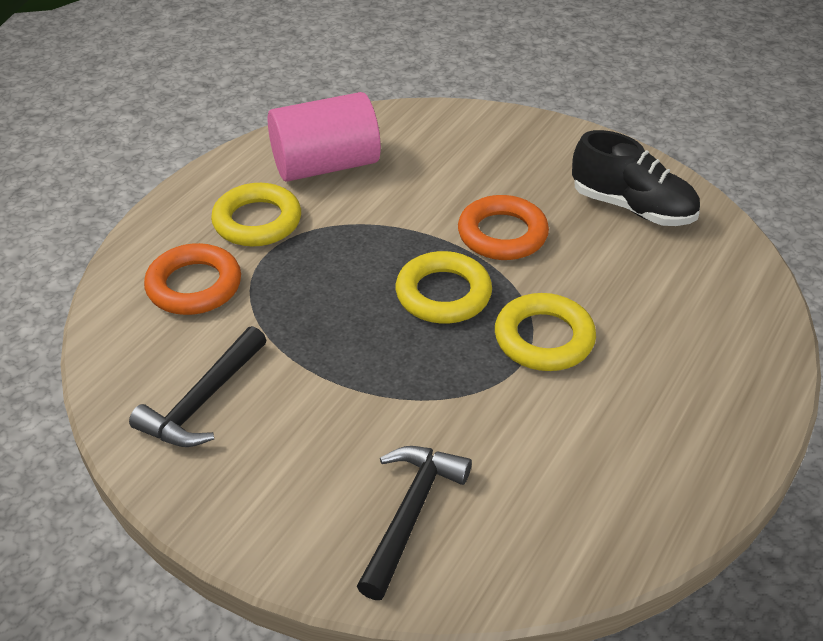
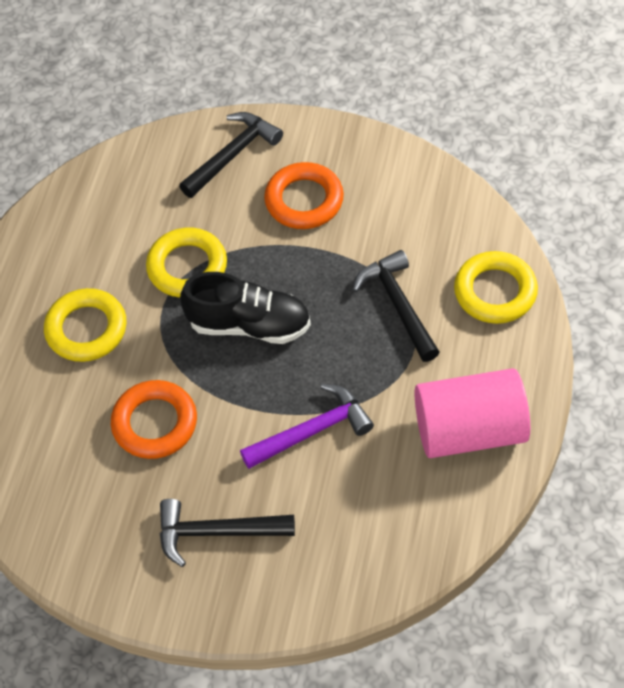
black hammer: 2 -> 3
purple hammer: 0 -> 1

